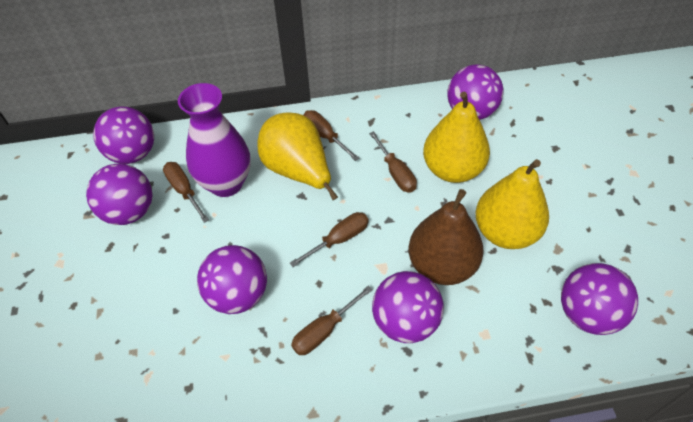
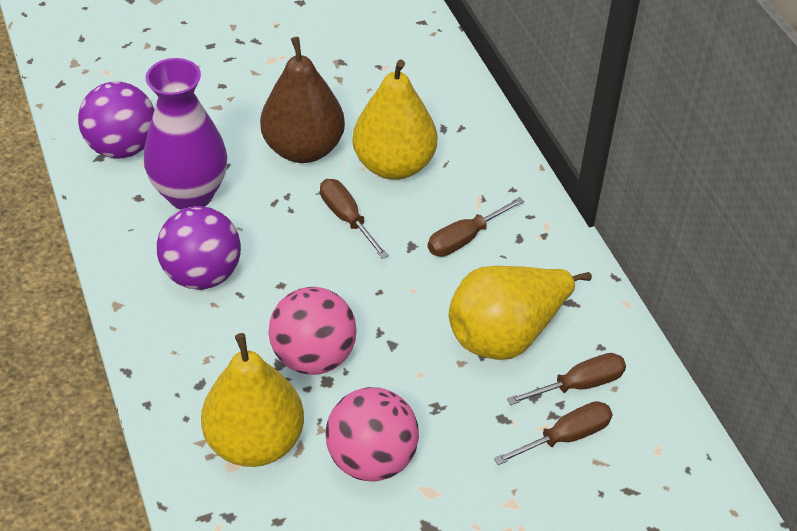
brown screwdriver: 5 -> 4
pink ball: 0 -> 2
purple ball: 6 -> 2

